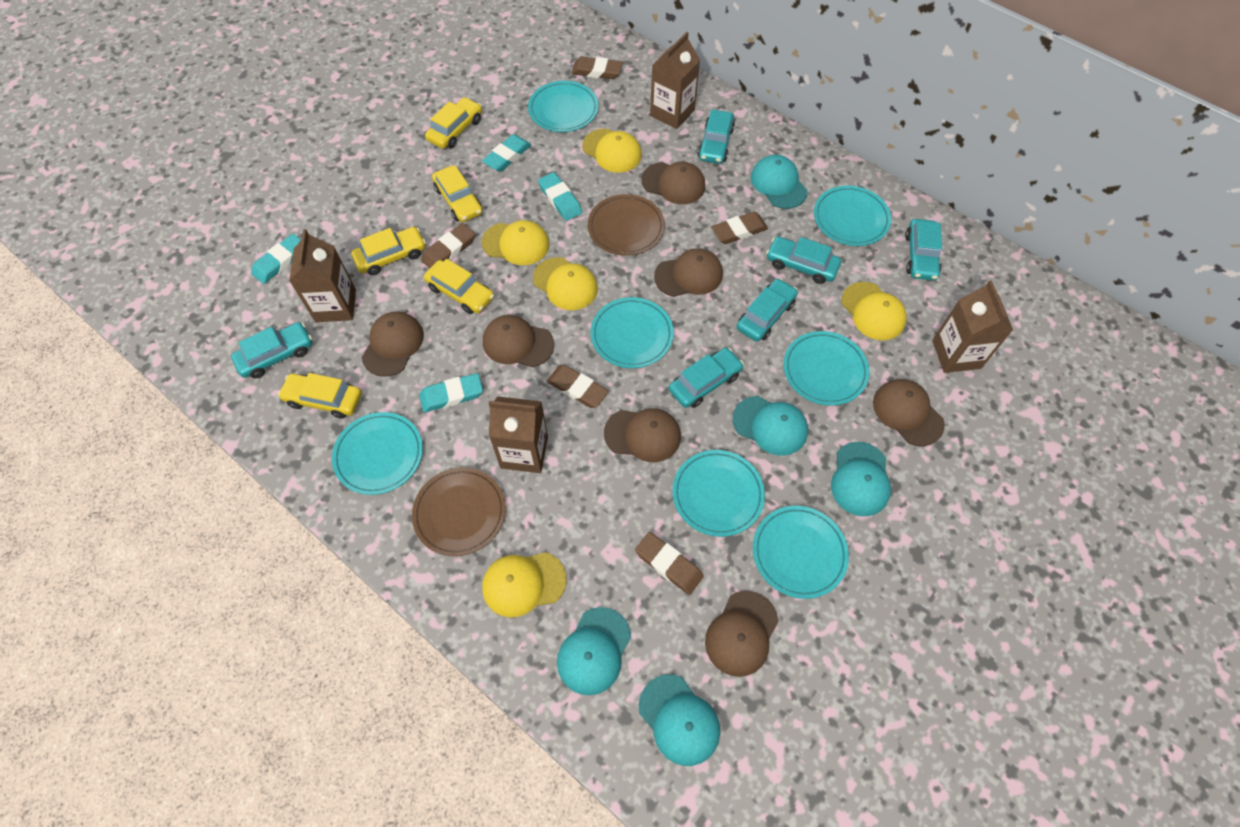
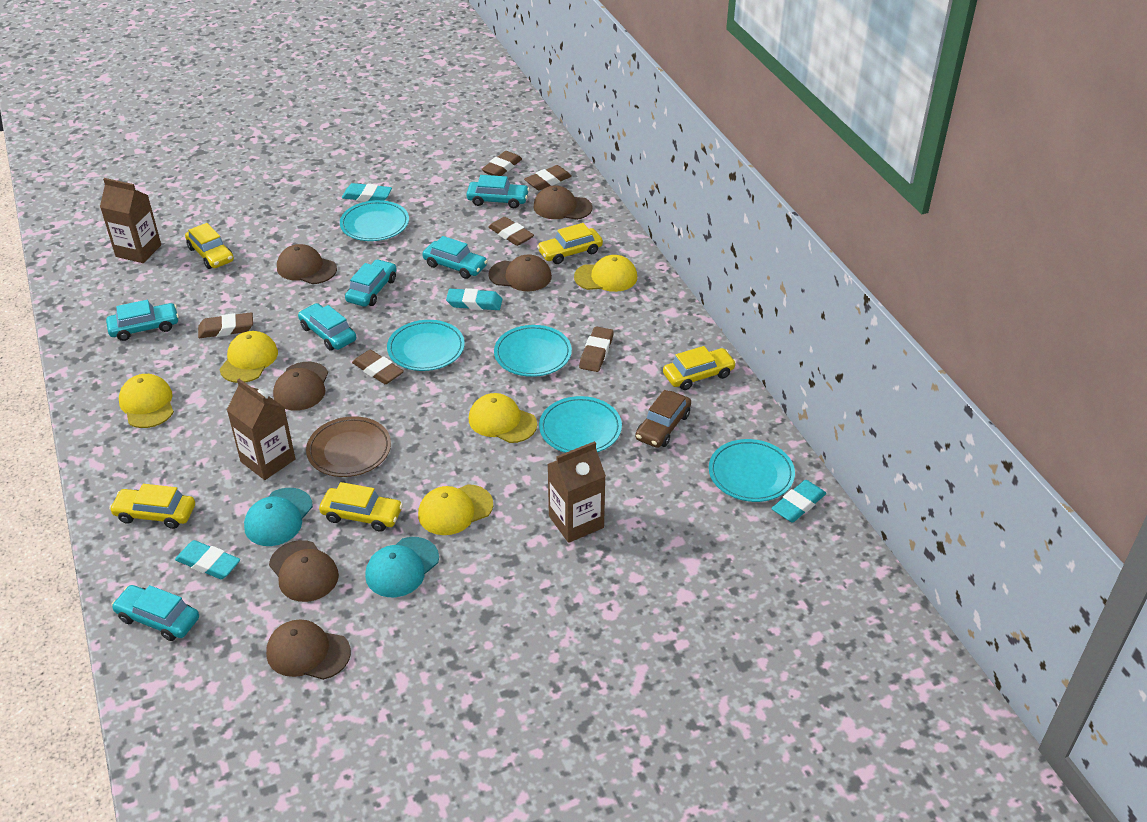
brown cap: 7 -> 6
brown car: 0 -> 1
brown carton: 4 -> 3
brown eraser: 5 -> 6
brown plate: 2 -> 1
turquoise cap: 5 -> 2
turquoise plate: 7 -> 5

